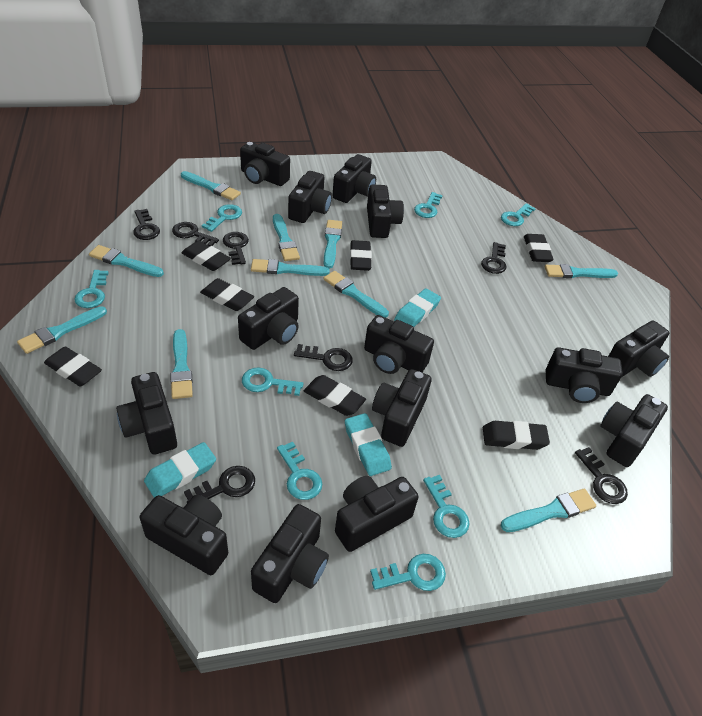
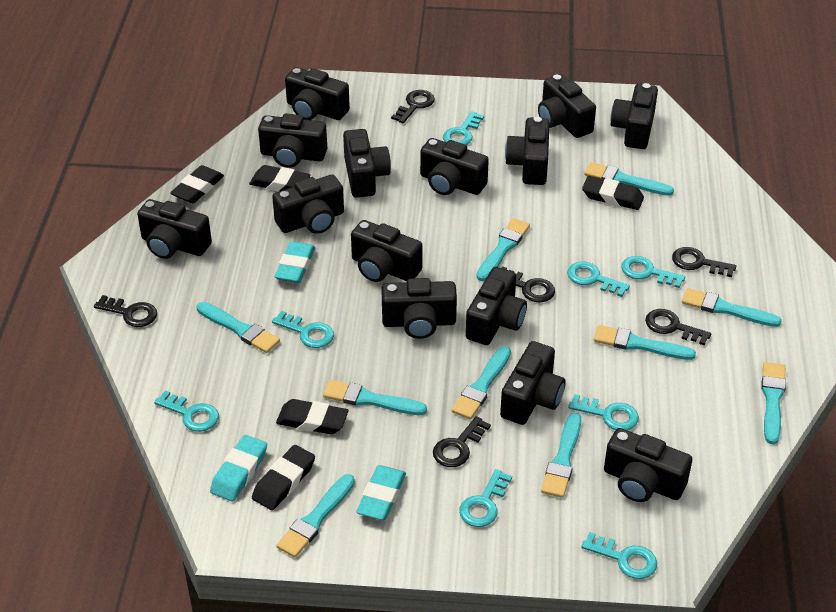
black eraser: 7 -> 5
black key: 7 -> 6

